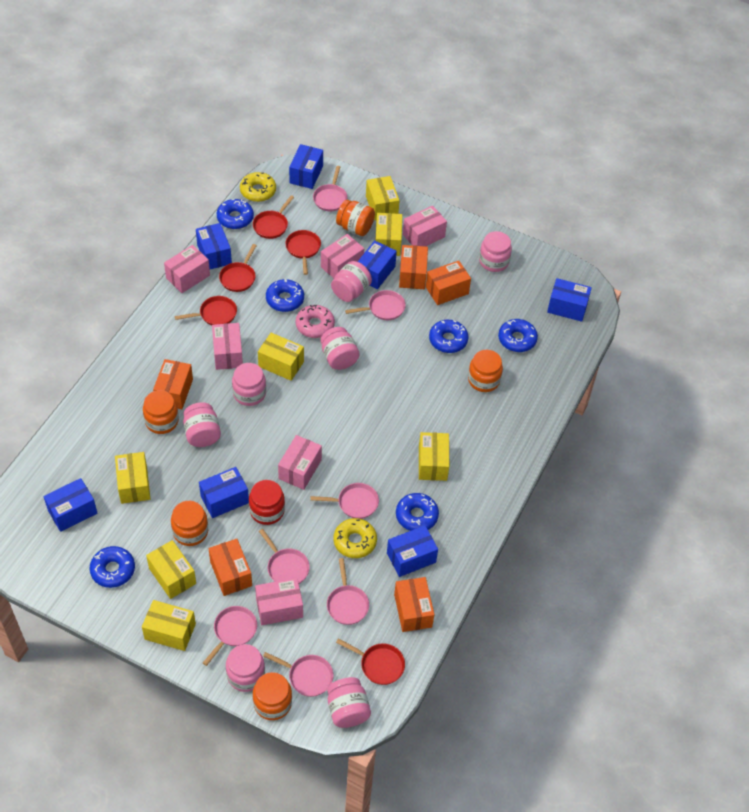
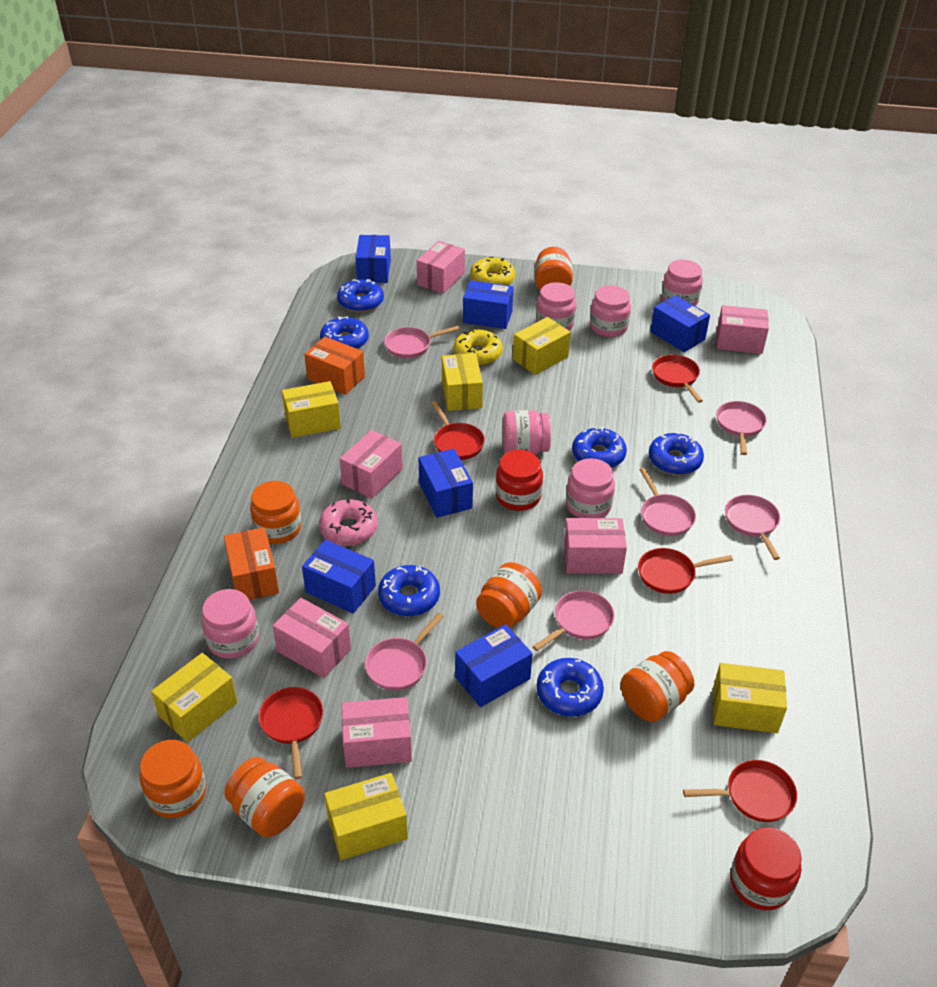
blue box: 7 -> 6
orange box: 5 -> 2
orange jar: 5 -> 6
pink jar: 7 -> 6
pink pan: 7 -> 6
red jar: 1 -> 2
yellow box: 7 -> 6

